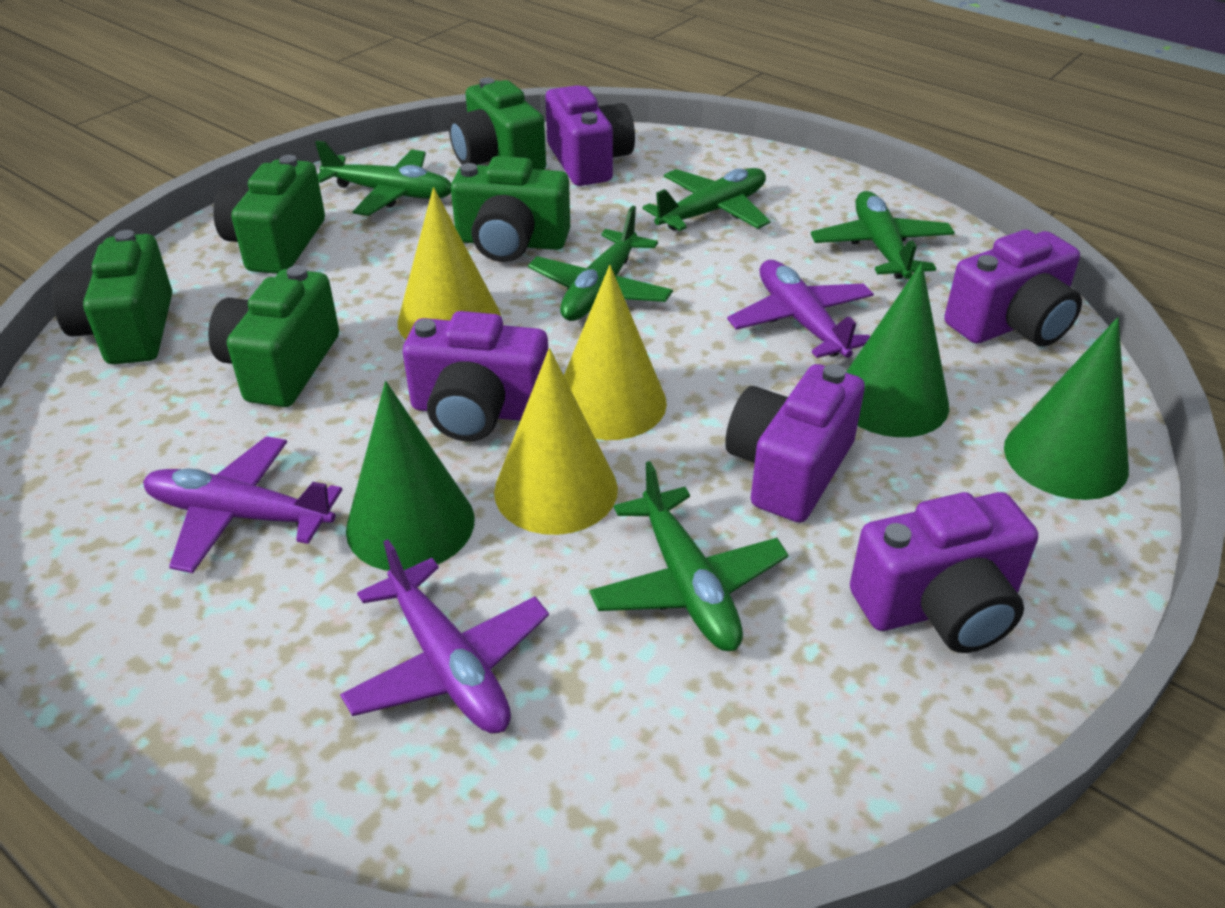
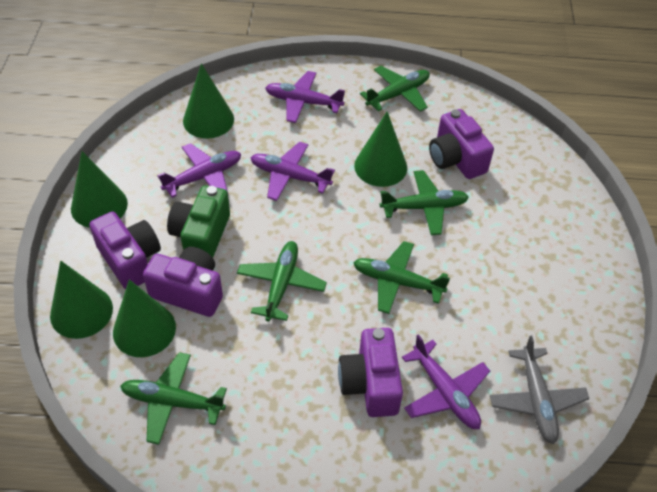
green camera: 5 -> 1
green cone: 3 -> 5
grey plane: 0 -> 1
purple camera: 5 -> 4
purple plane: 3 -> 4
yellow cone: 3 -> 0

